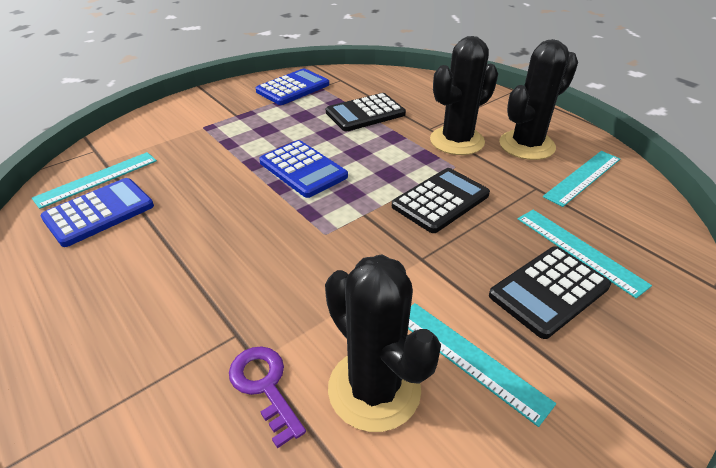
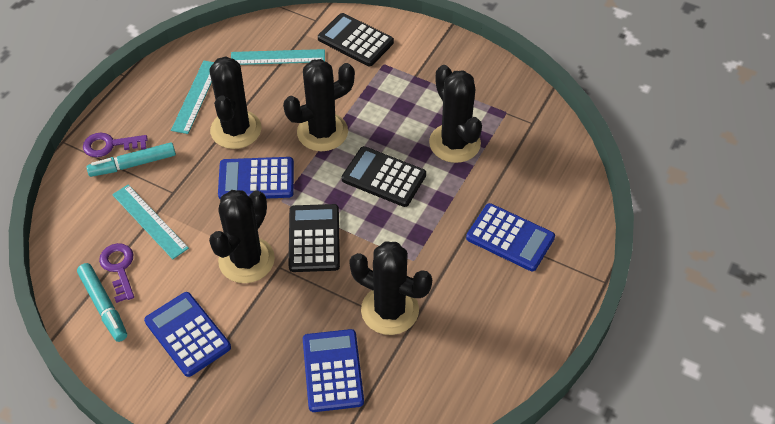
black cactus: 3 -> 5
blue calculator: 3 -> 4
purple key: 1 -> 2
turquoise marker: 0 -> 2
turquoise ruler: 4 -> 3

